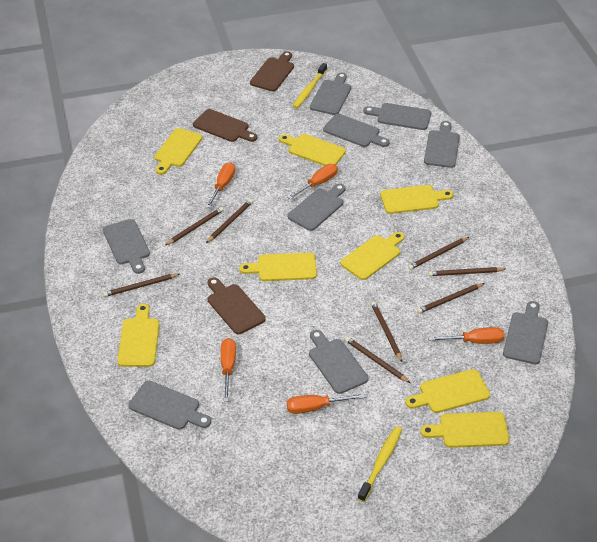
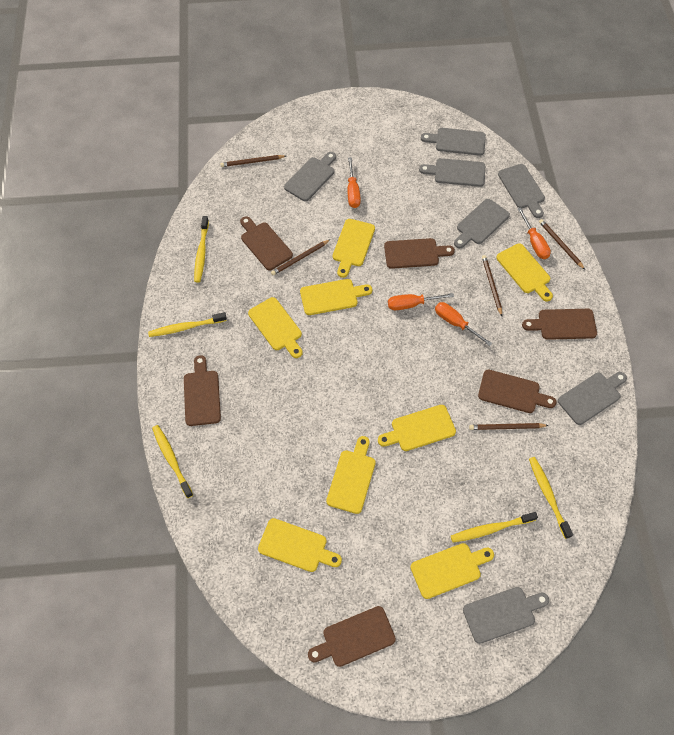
brown cutting board: 3 -> 6
brown pencil: 8 -> 5
grey cutting board: 9 -> 7
orange screwdriver: 5 -> 4
yellow toothbrush: 2 -> 5

